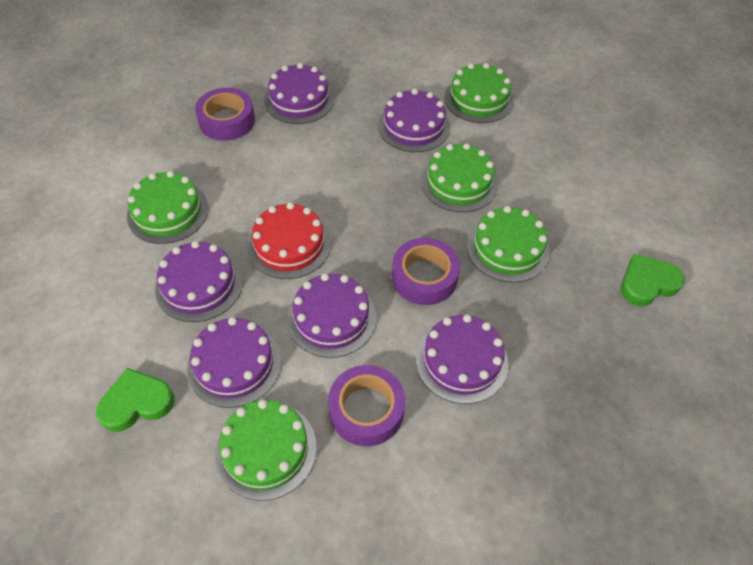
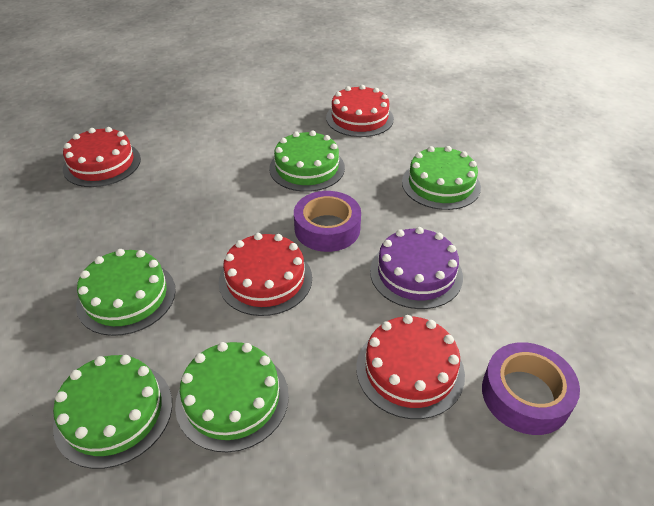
green heart: 2 -> 0
purple cake: 6 -> 1
purple tape: 3 -> 2
red cake: 1 -> 4

